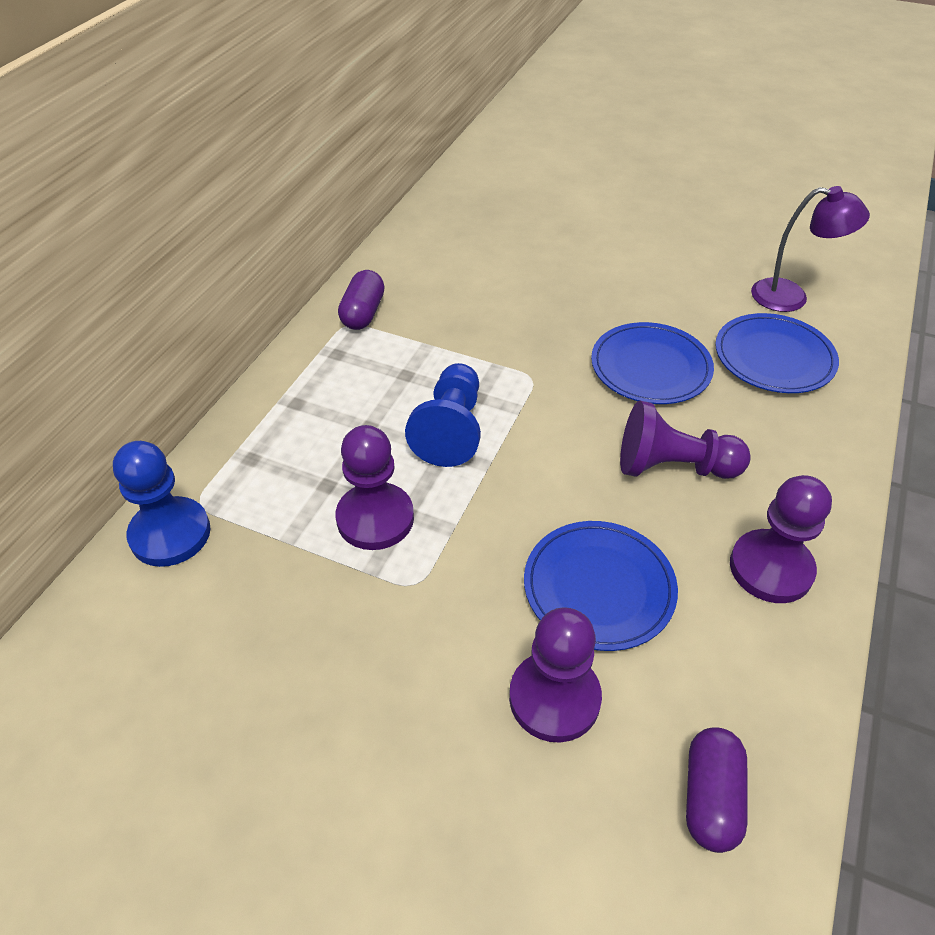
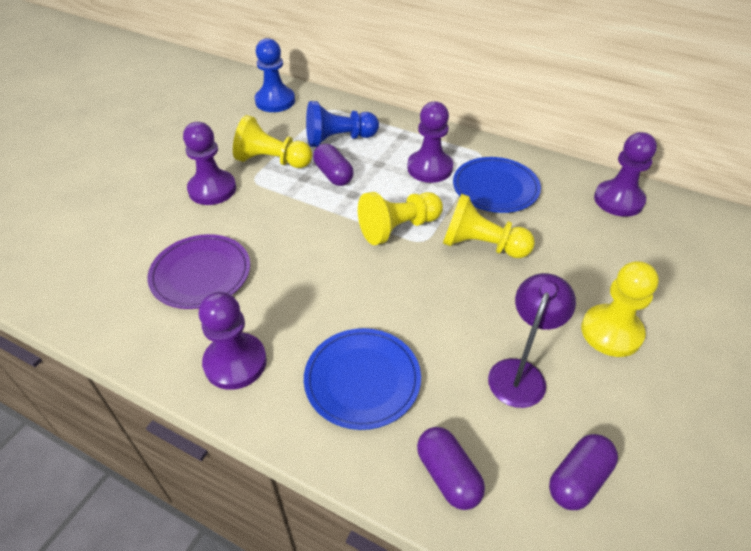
blue plate: 3 -> 2
purple capsule: 2 -> 3
purple plate: 0 -> 1
yellow pawn: 0 -> 4

